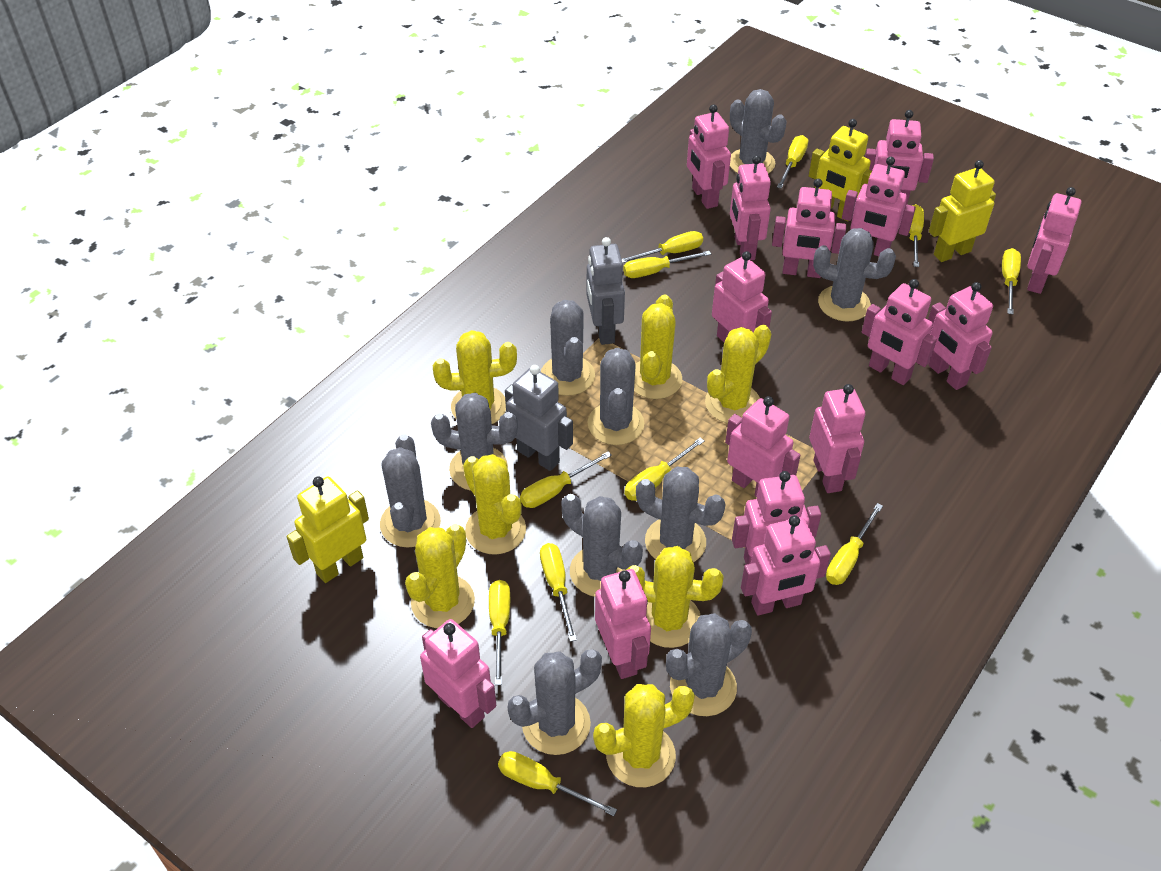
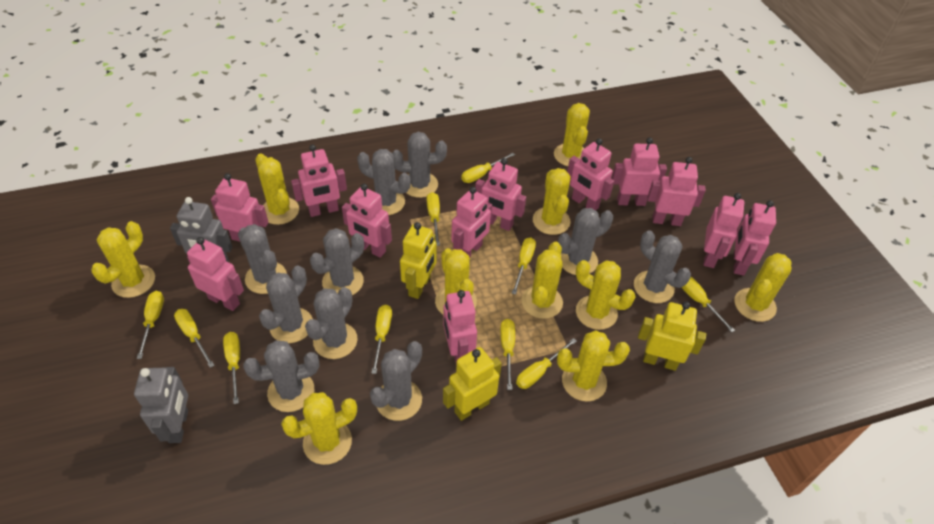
pink robot: 15 -> 12
yellow cactus: 7 -> 10
yellow screwdriver: 11 -> 10

